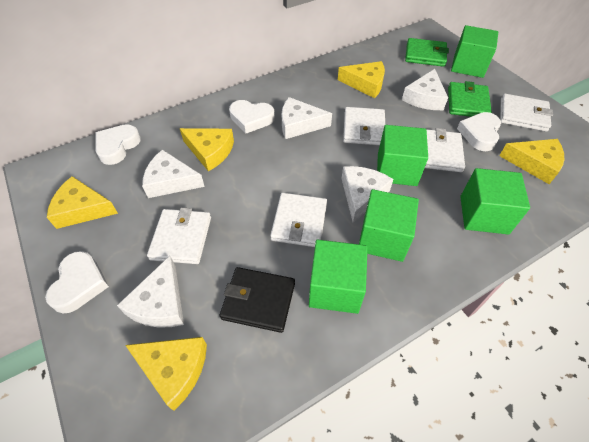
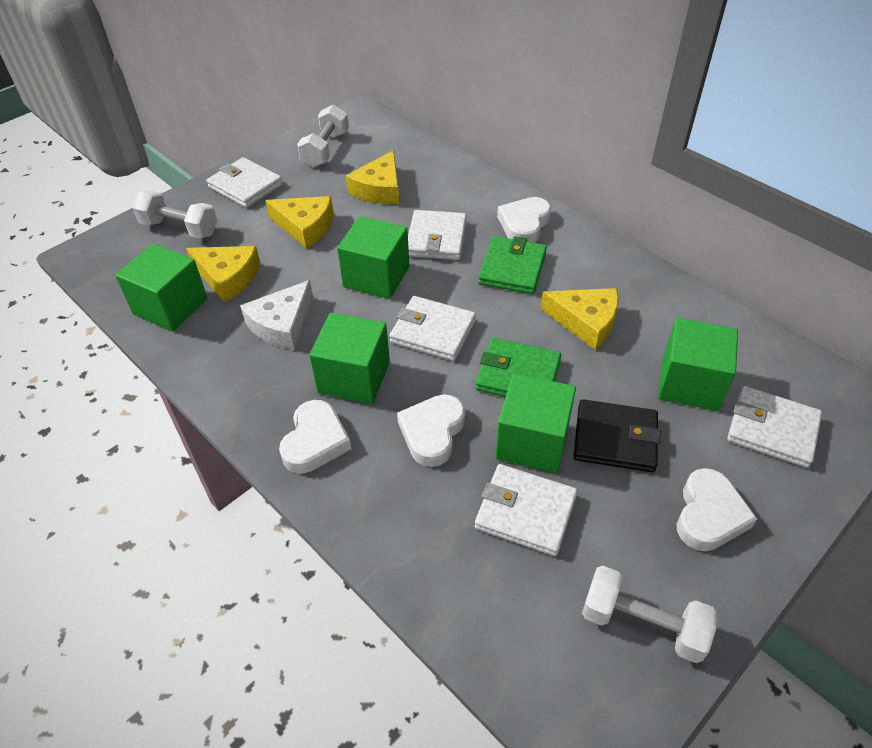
white cheese: 5 -> 1
white dumbbell: 0 -> 3
yellow cheese: 5 -> 4

